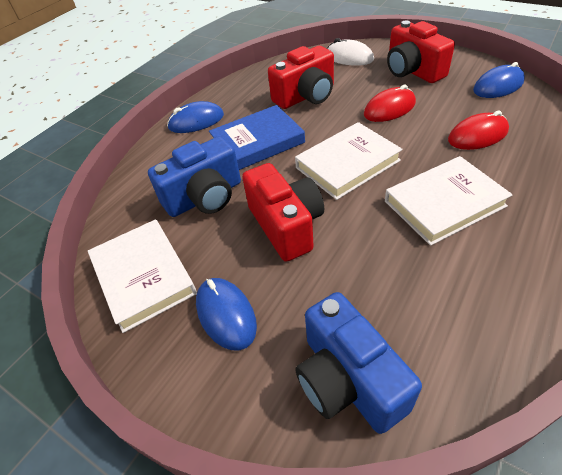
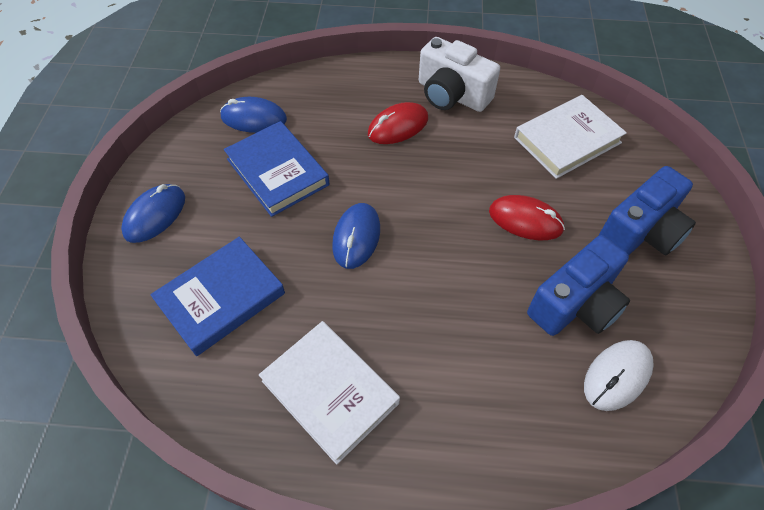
blue book: 1 -> 2
red camera: 3 -> 0
white book: 3 -> 2
white camera: 0 -> 1

